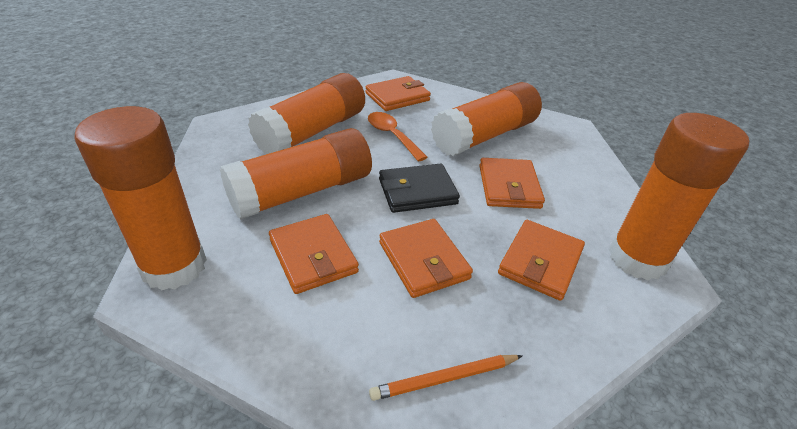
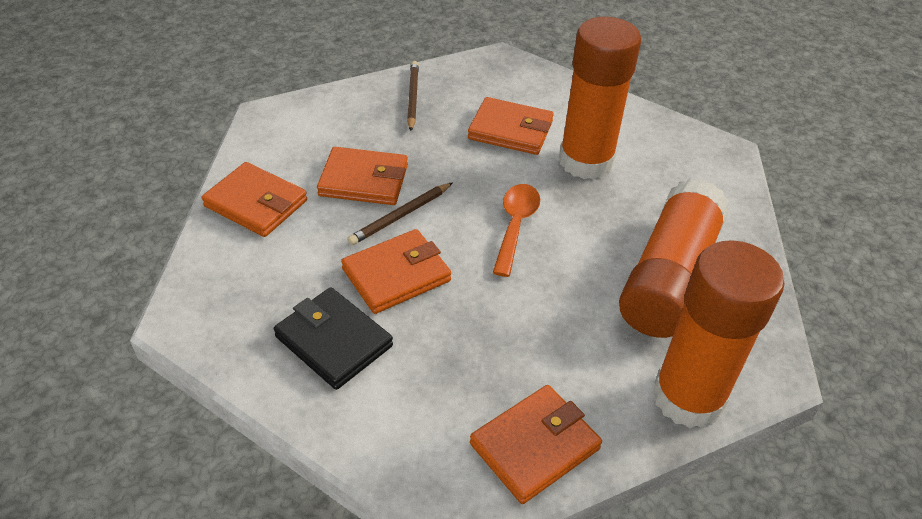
brown pencil: 0 -> 2
orange glue stick: 5 -> 3
orange pencil: 1 -> 0

